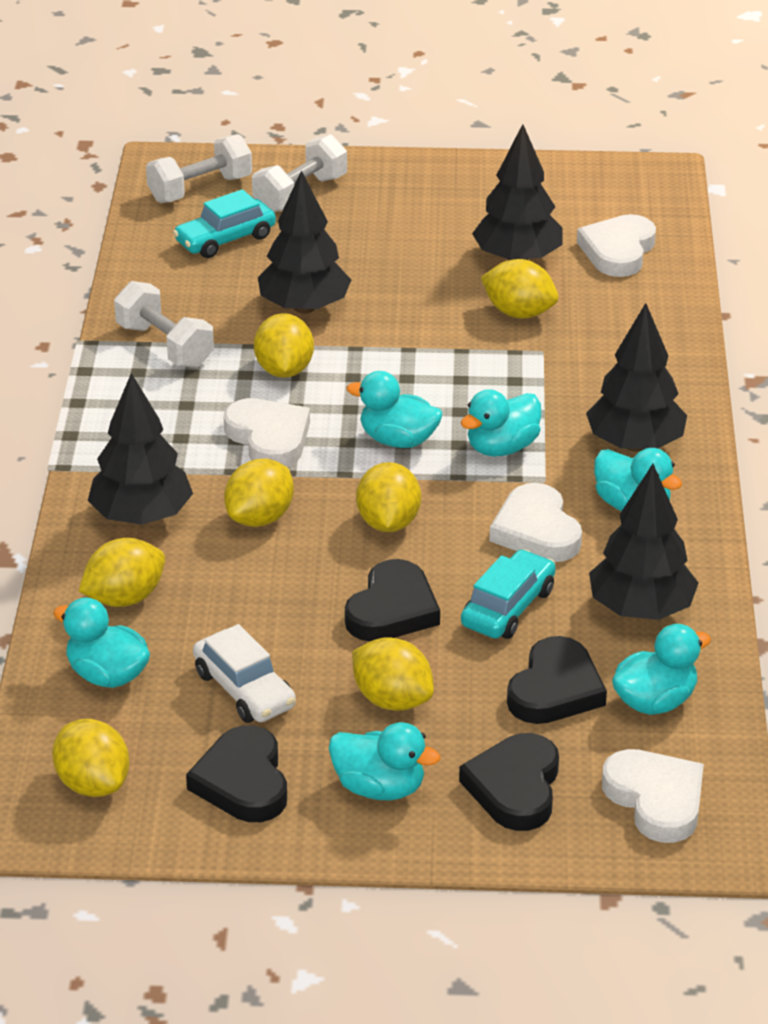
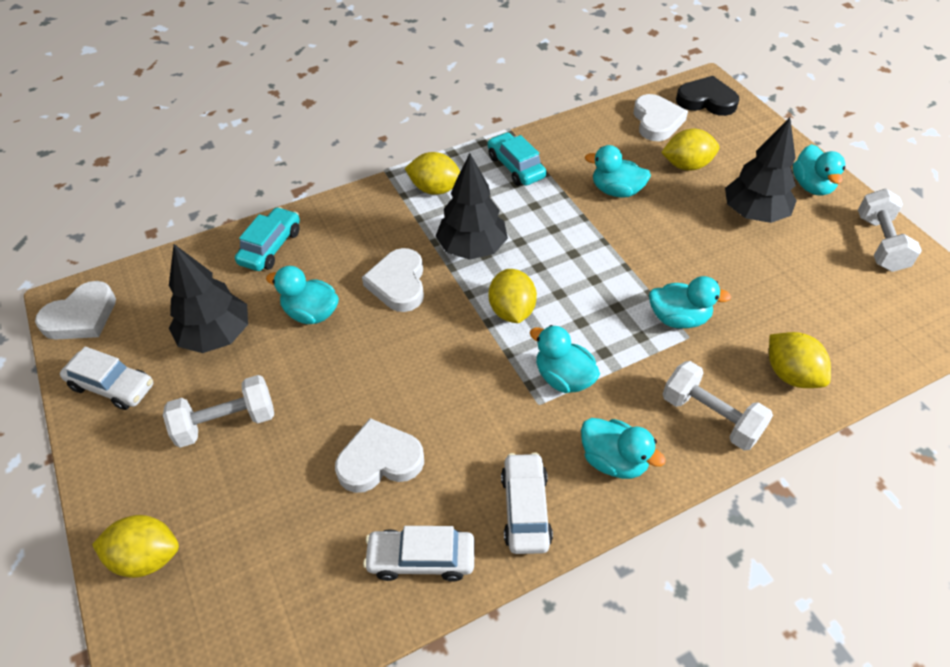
black heart: 4 -> 1
black tree: 5 -> 3
white car: 1 -> 3
yellow lemon: 7 -> 5

